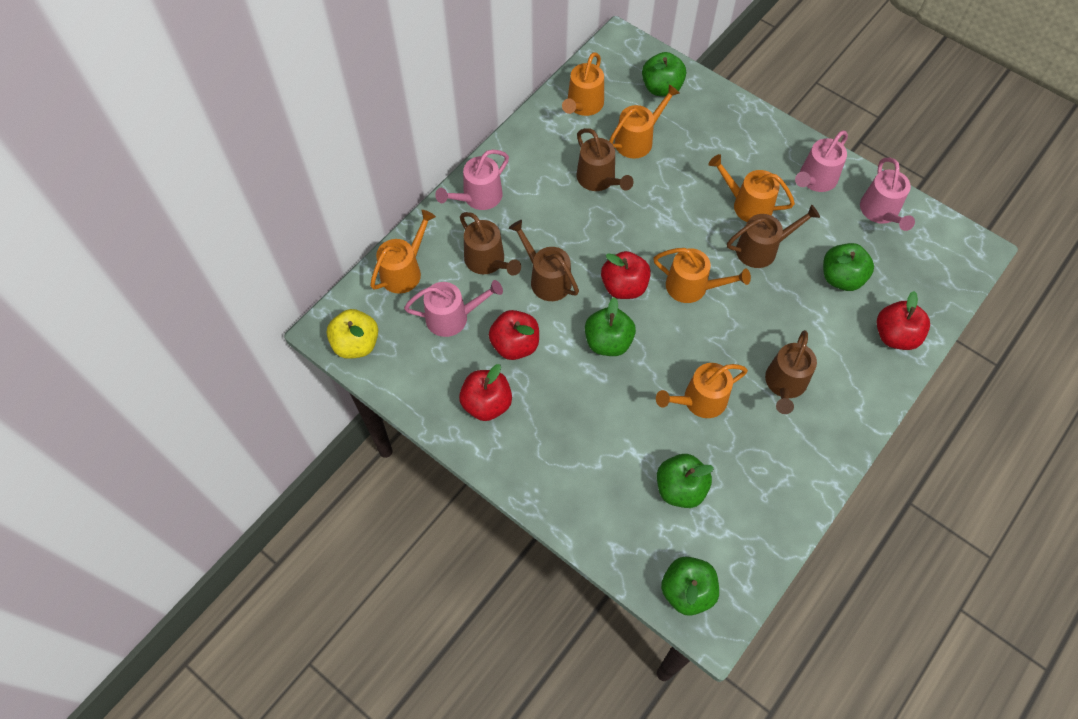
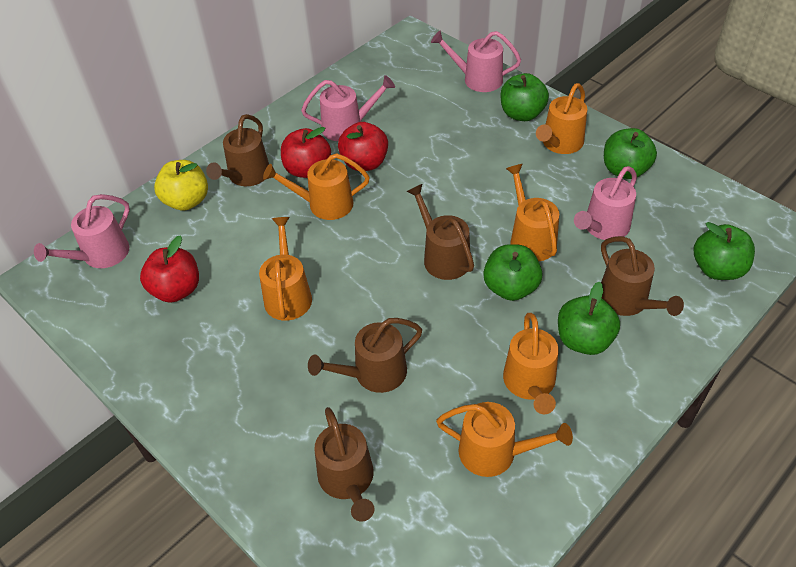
red apple: 4 -> 3

